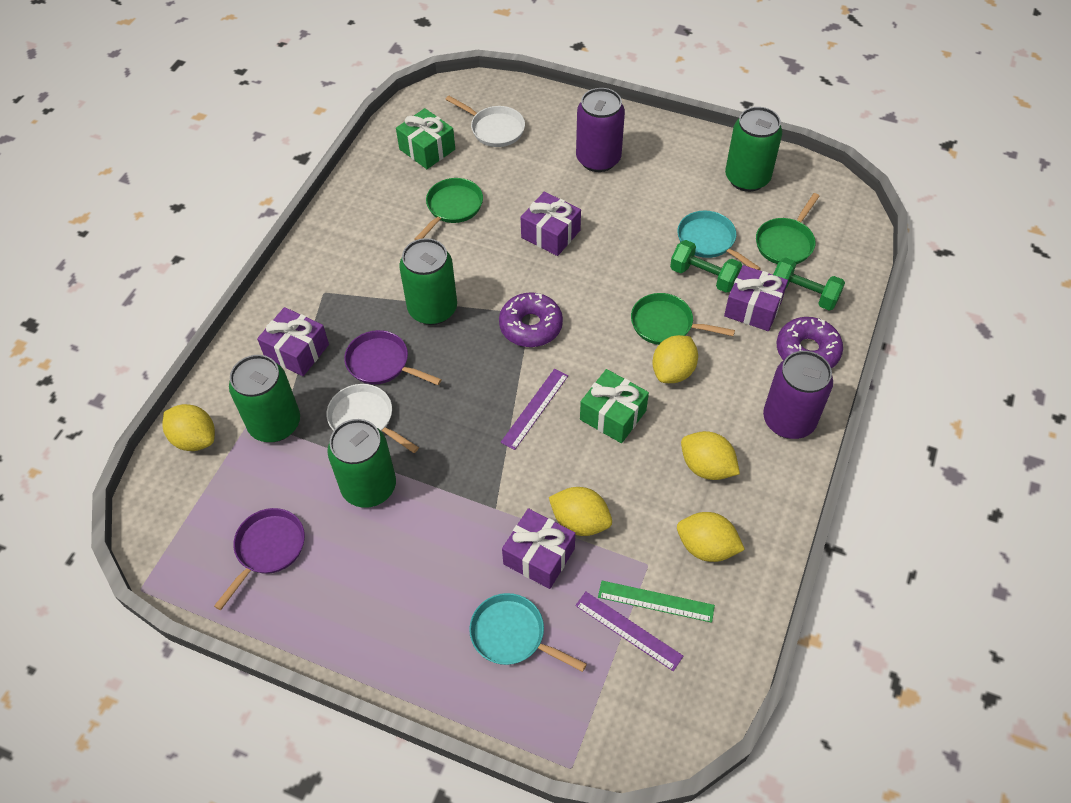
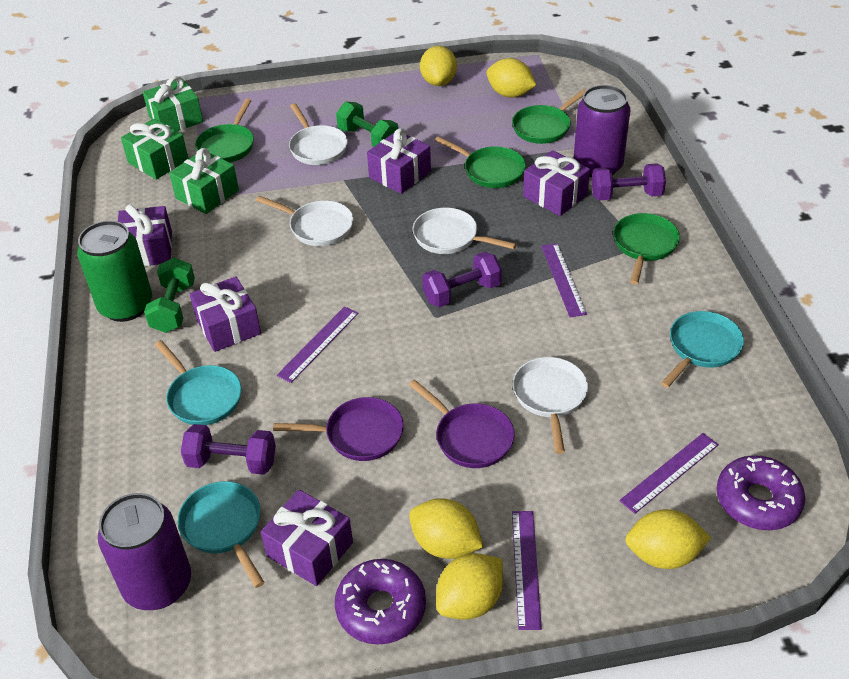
green can: 4 -> 1
green gift: 2 -> 3
green pan: 3 -> 4
green ruler: 1 -> 0
purple dumbbell: 0 -> 3
purple gift: 4 -> 5
purple ruler: 2 -> 4
turquoise pan: 2 -> 3
white pan: 2 -> 4

